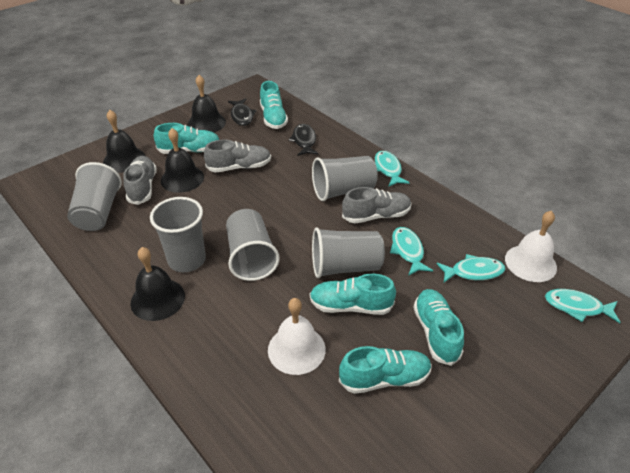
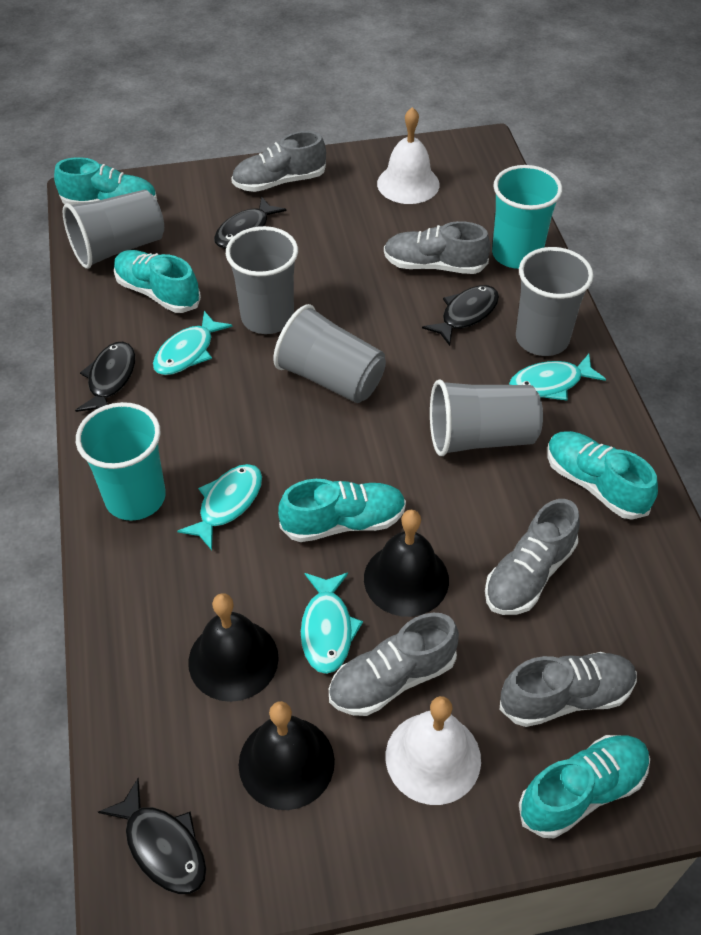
black bell: 4 -> 3
black fish: 2 -> 4
grey shoe: 3 -> 5
turquoise cup: 0 -> 2

